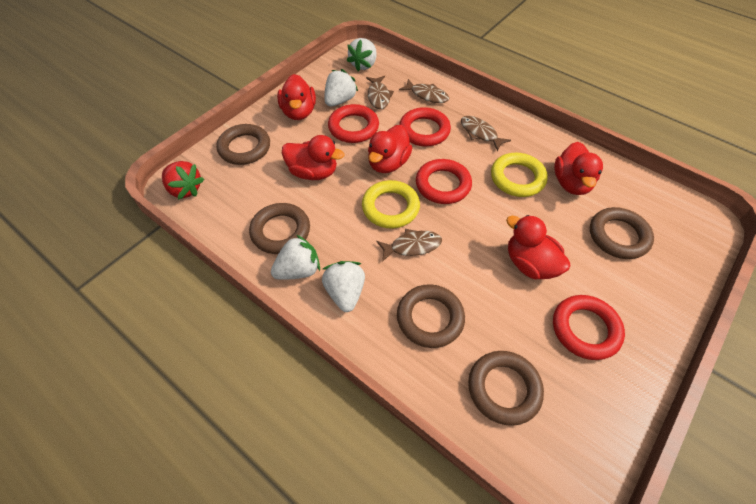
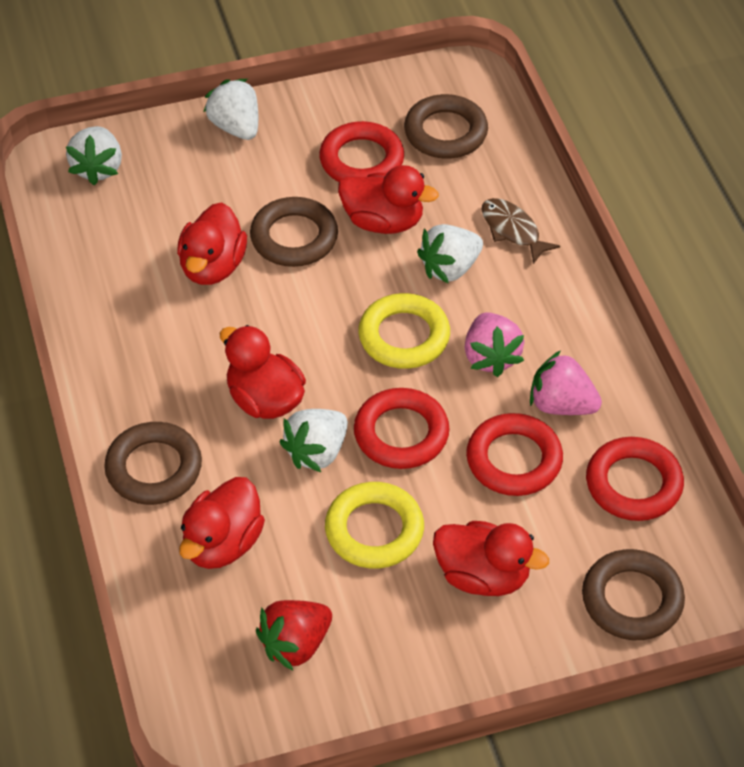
brown fish: 4 -> 1
brown ring: 5 -> 4
pink strawberry: 0 -> 2

